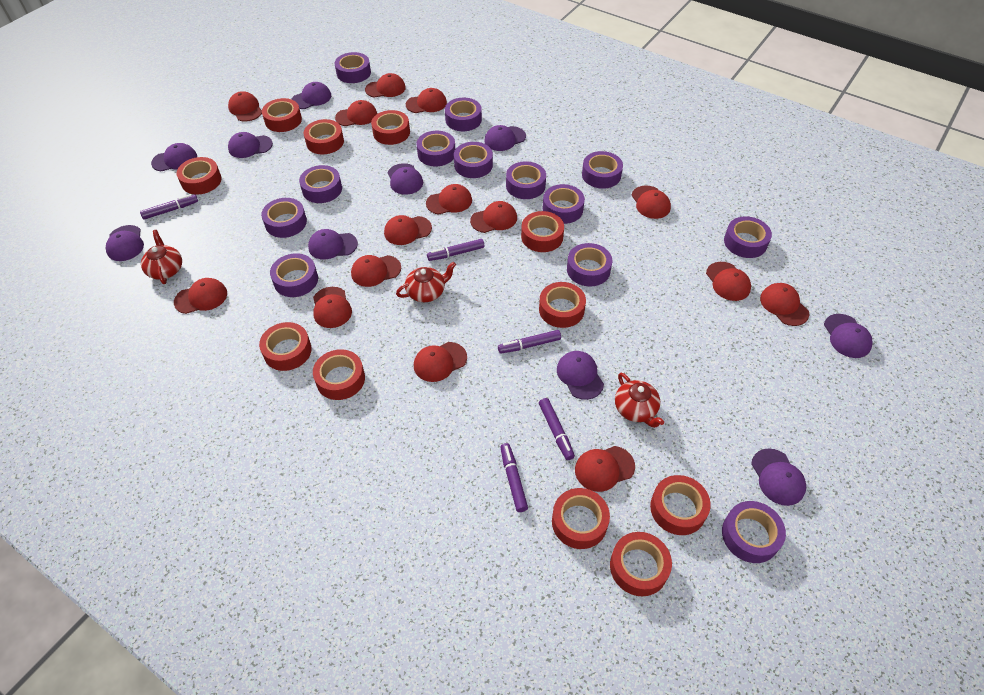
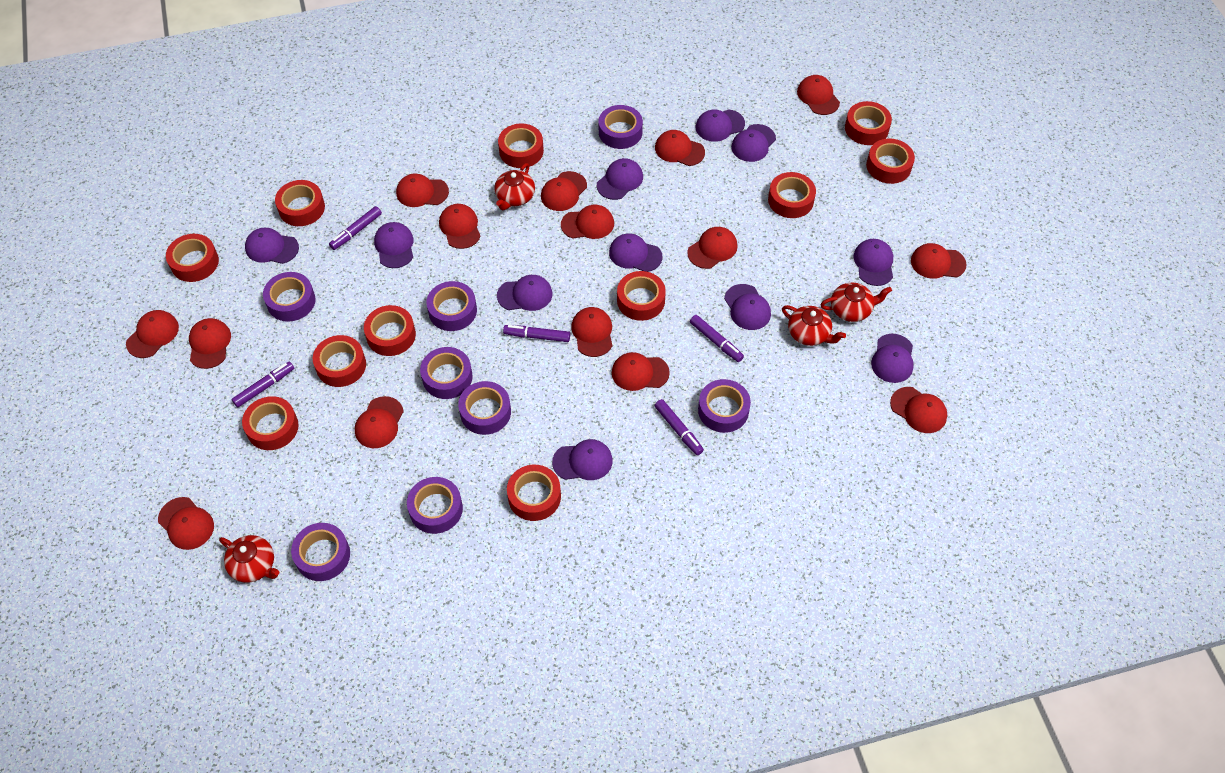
purple cap: 10 -> 11
purple tape: 13 -> 8
red teapot: 3 -> 4

